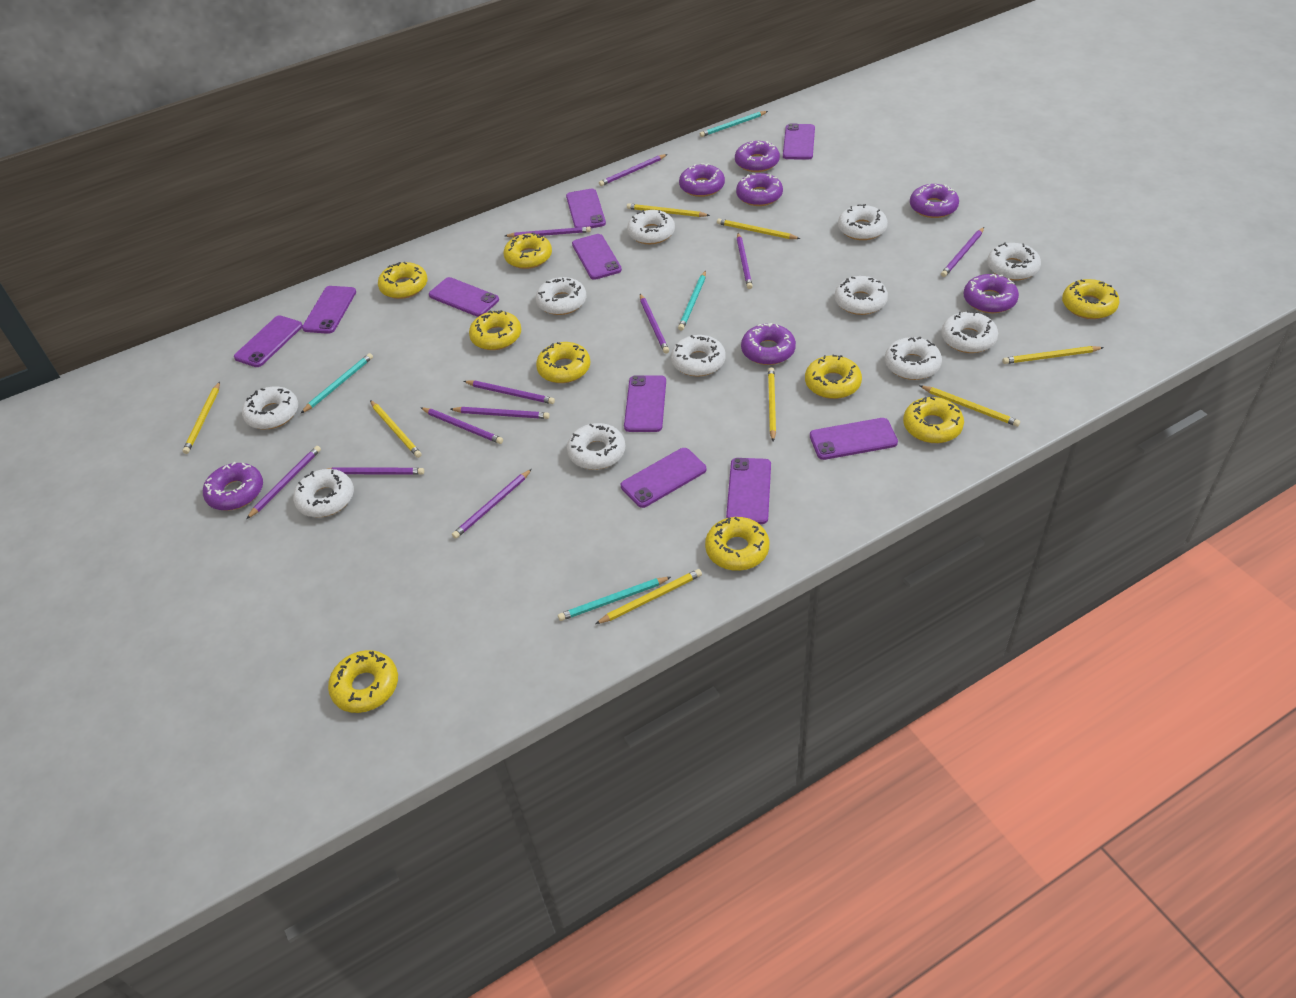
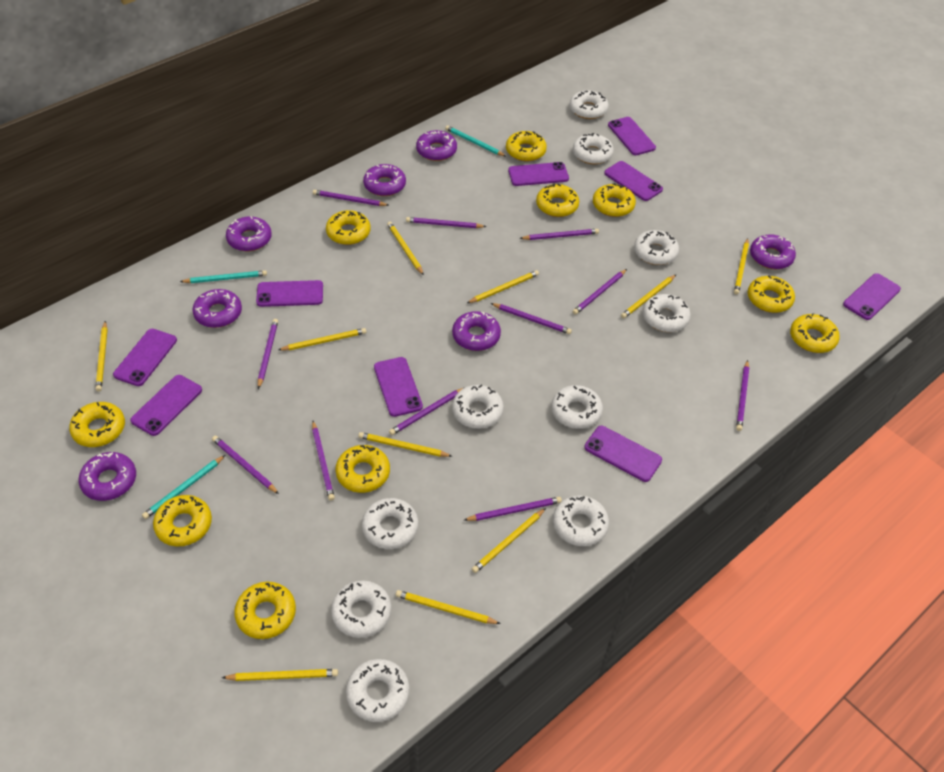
purple phone: 10 -> 9
turquoise pencil: 4 -> 3
white donut: 11 -> 10
yellow donut: 9 -> 10
yellow pencil: 8 -> 10

